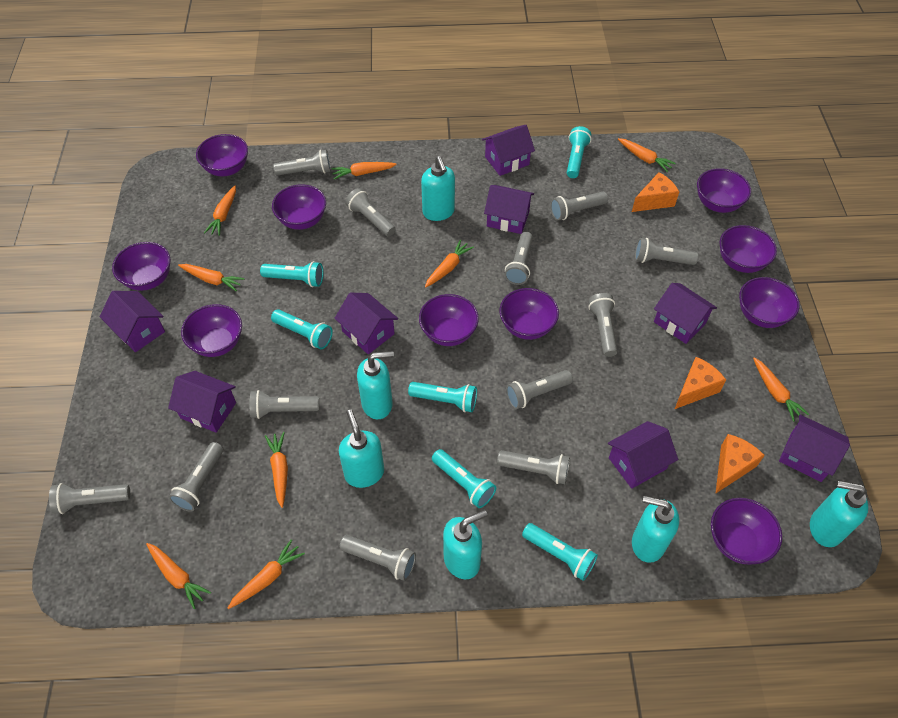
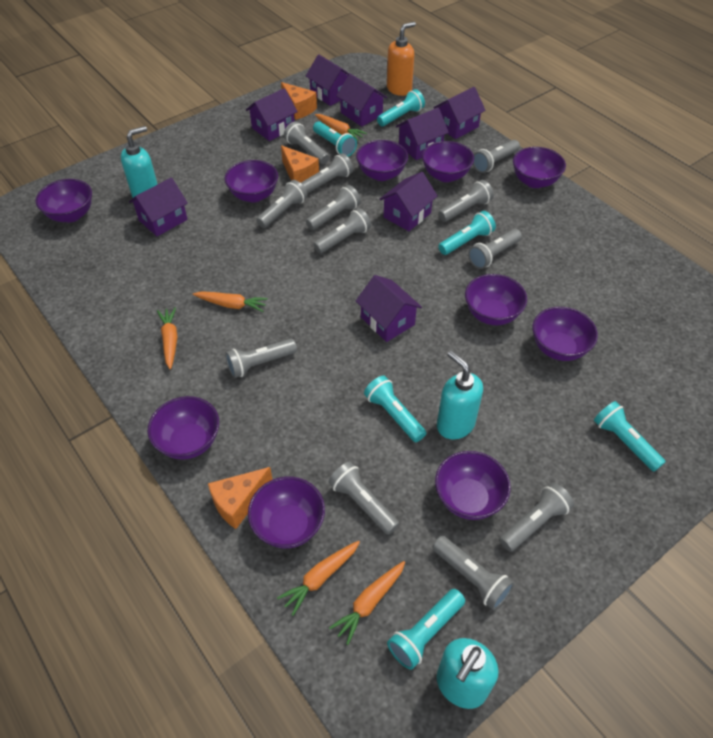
orange carrot: 9 -> 5
orange soap dispenser: 0 -> 1
turquoise soap dispenser: 6 -> 3

